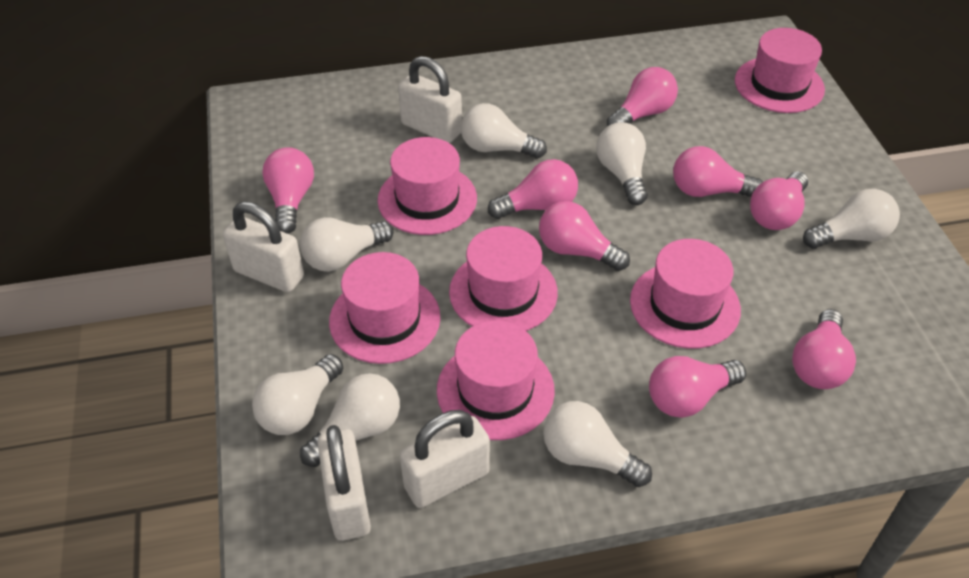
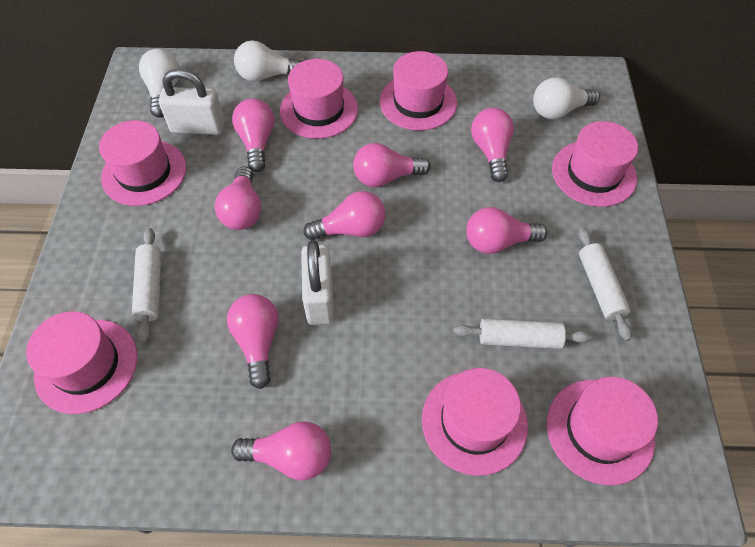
pink hat: 6 -> 7
white light bulb: 7 -> 3
white padlock: 4 -> 2
white rolling pin: 0 -> 3

